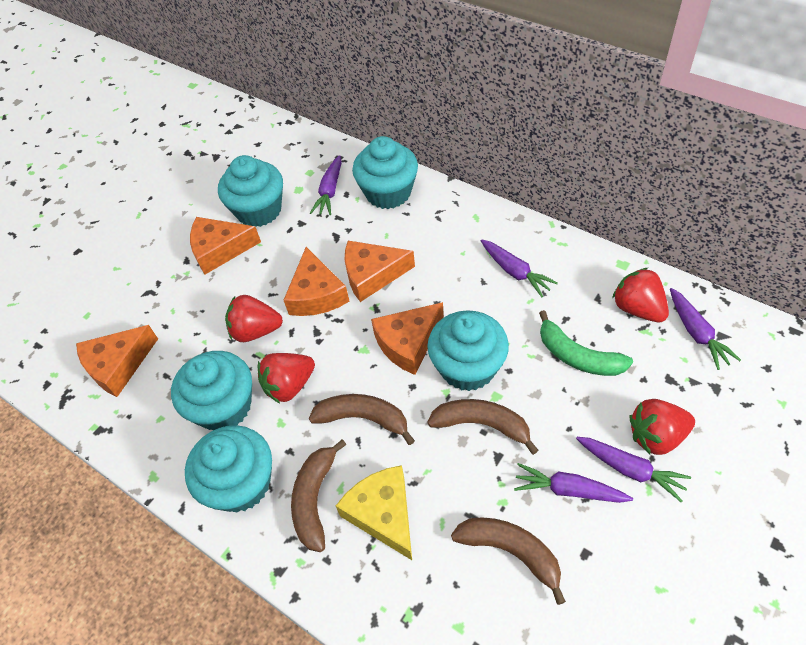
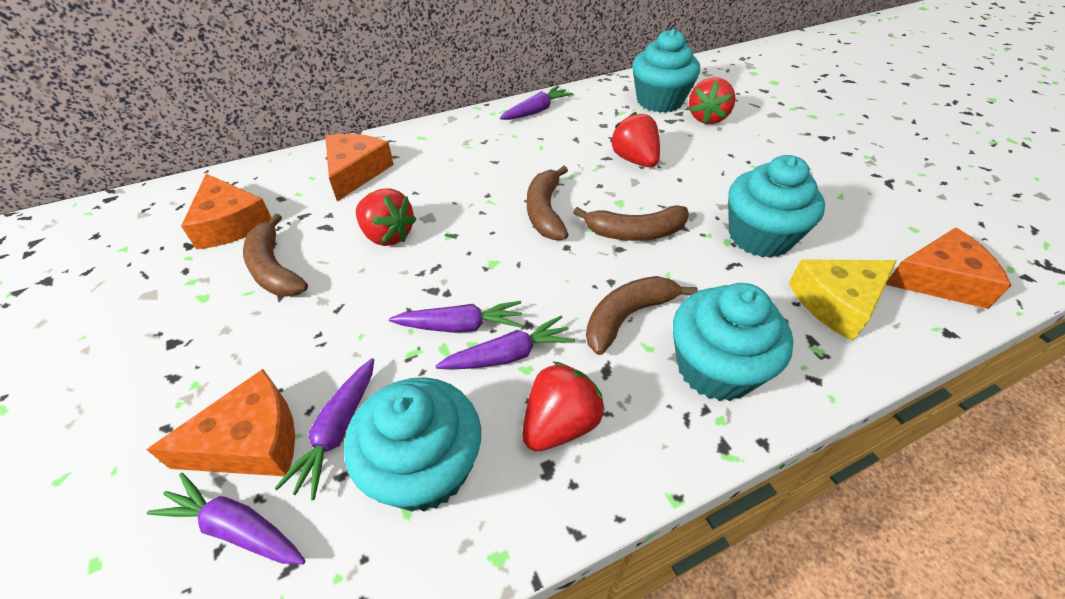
green banana: 1 -> 0
orange cheese: 5 -> 4
turquoise cupcake: 5 -> 4

